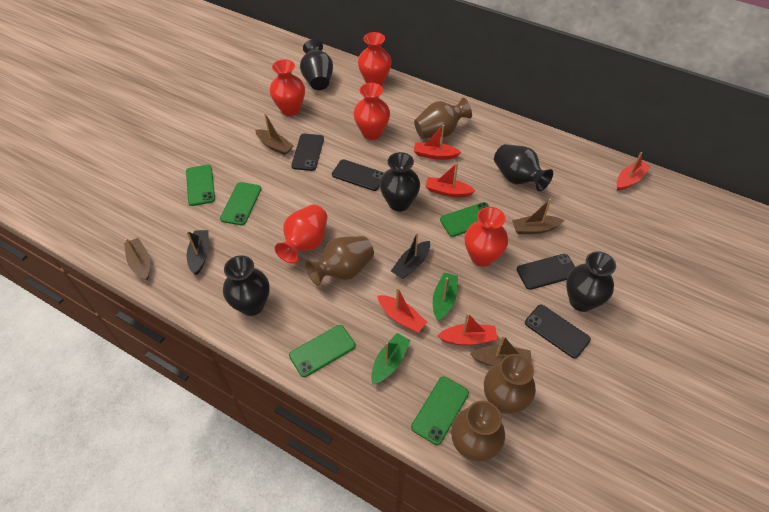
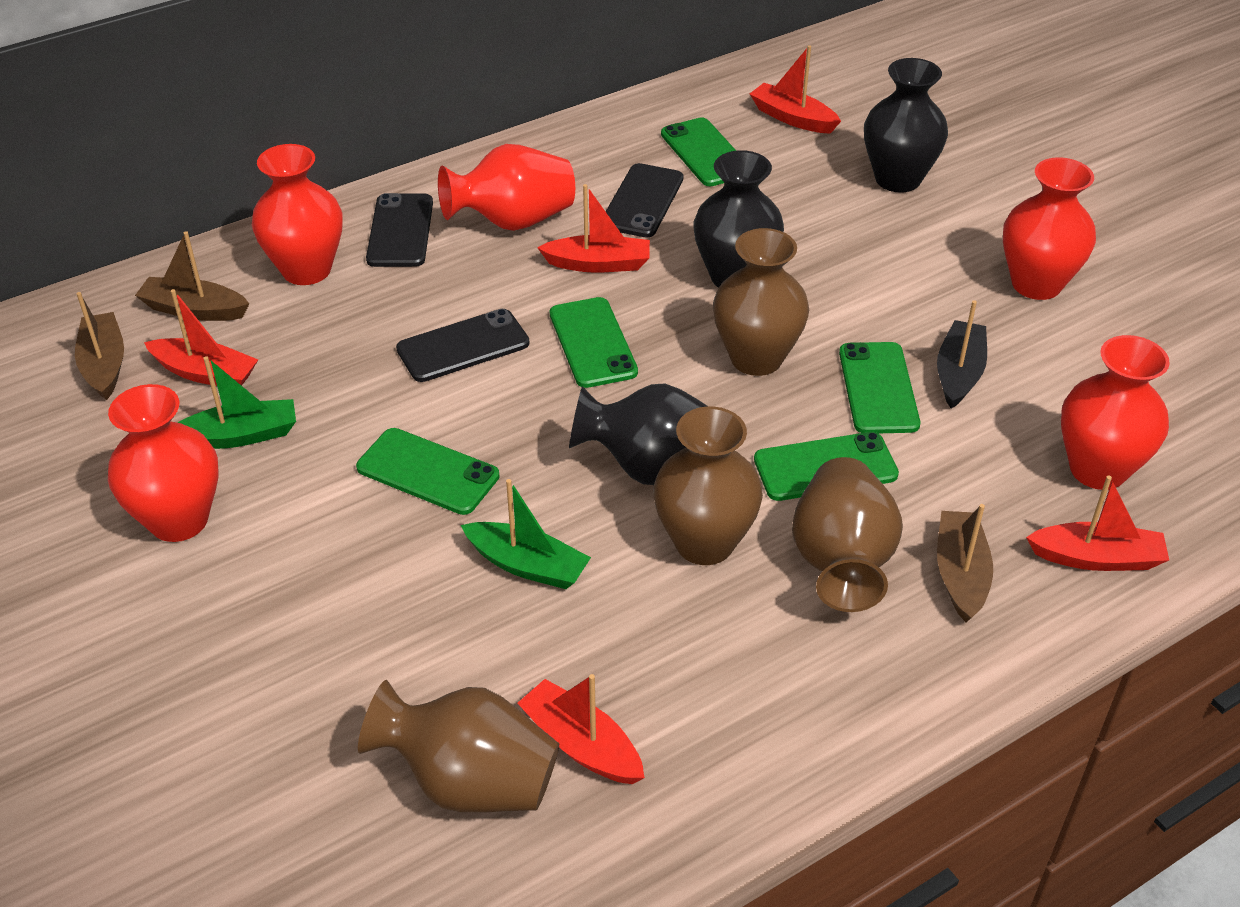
black boat: 2 -> 1
black phone: 4 -> 3
black vase: 5 -> 3
brown boat: 4 -> 3

